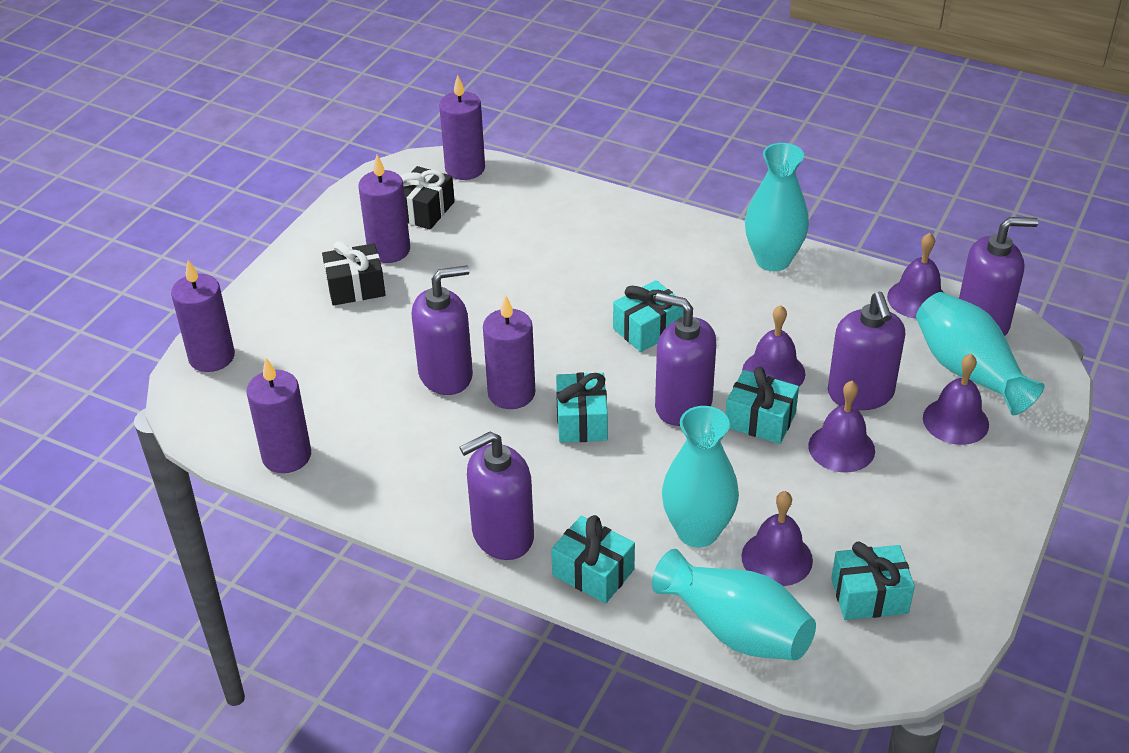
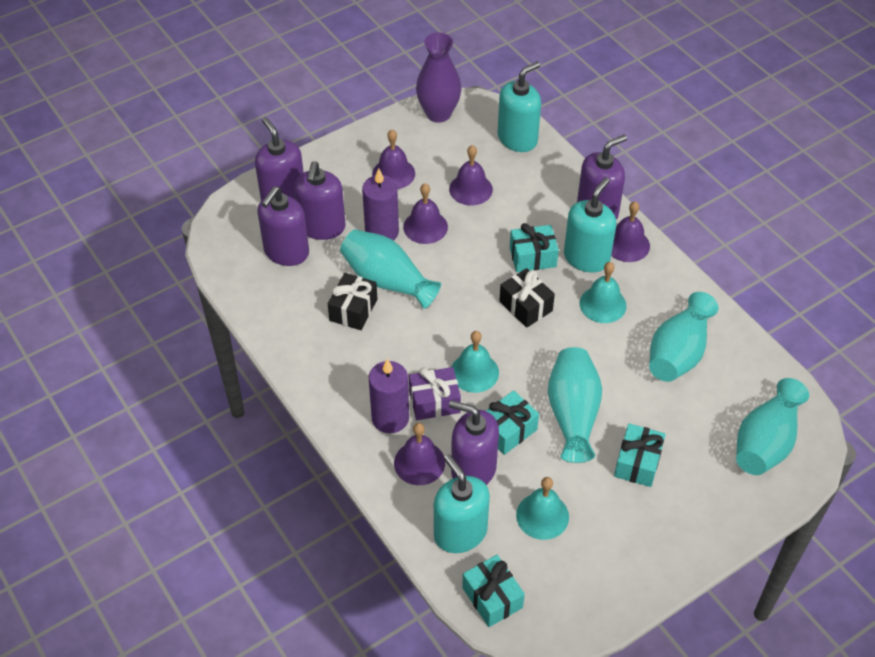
purple candle: 5 -> 2
purple gift: 0 -> 1
purple vase: 0 -> 1
turquoise bell: 0 -> 3
turquoise gift: 5 -> 4
turquoise soap dispenser: 0 -> 3

